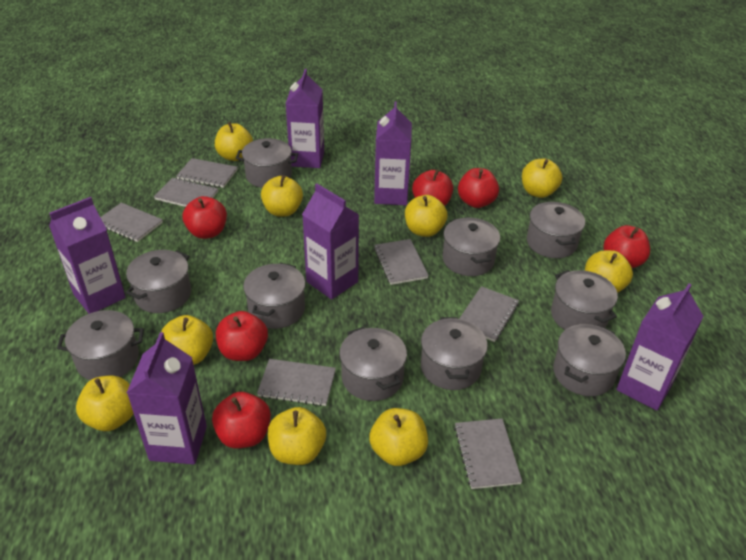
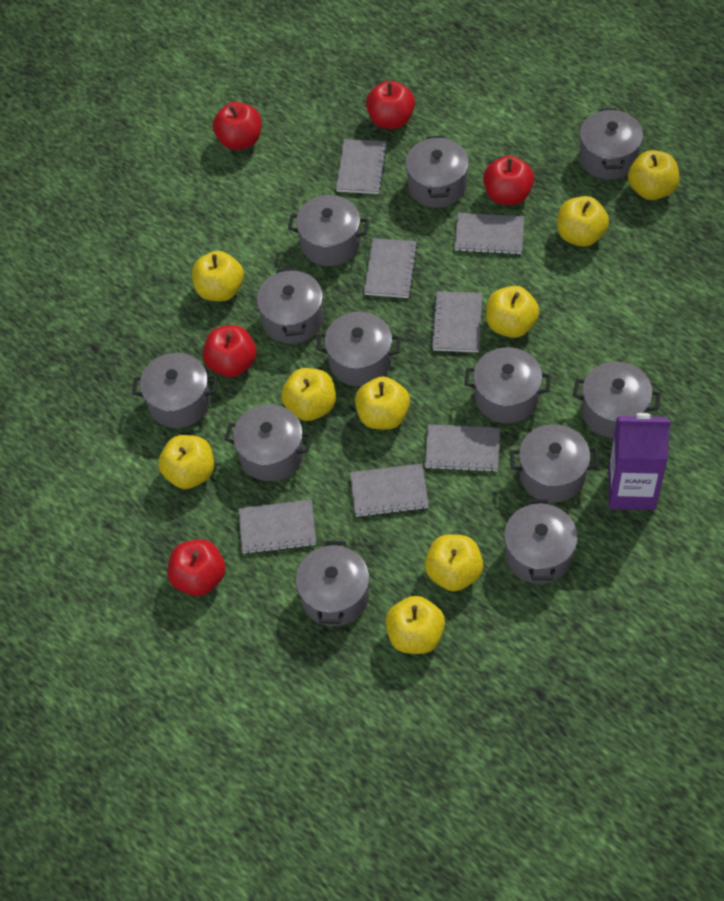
grey pot: 10 -> 12
purple carton: 6 -> 1
red apple: 6 -> 5

